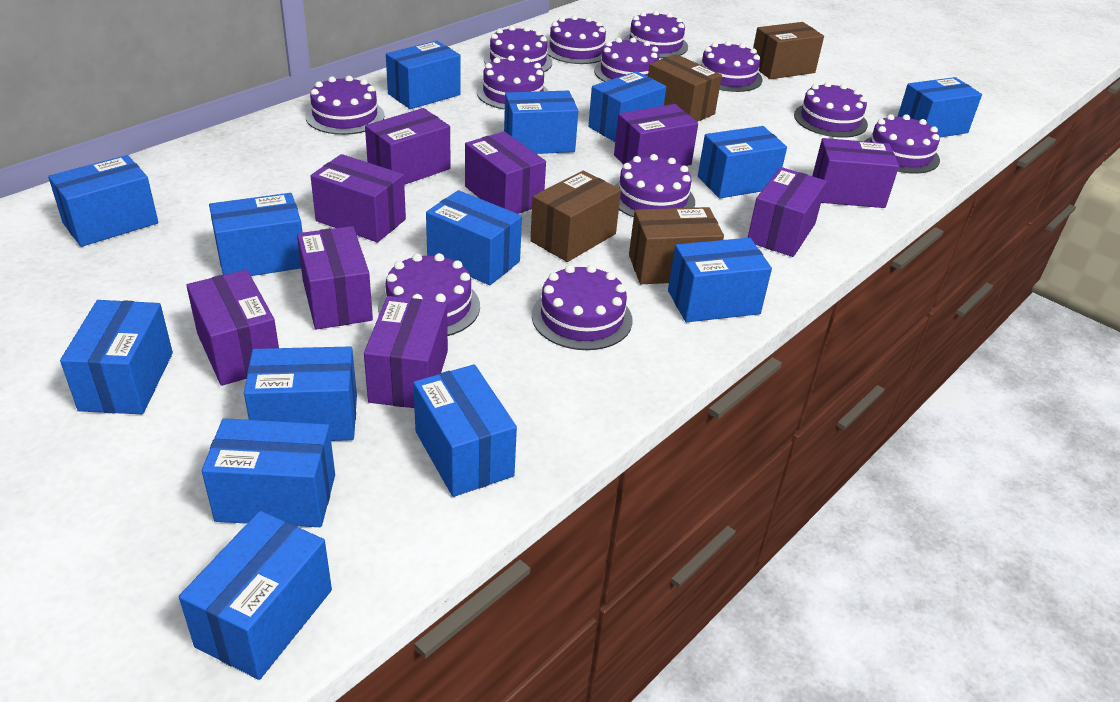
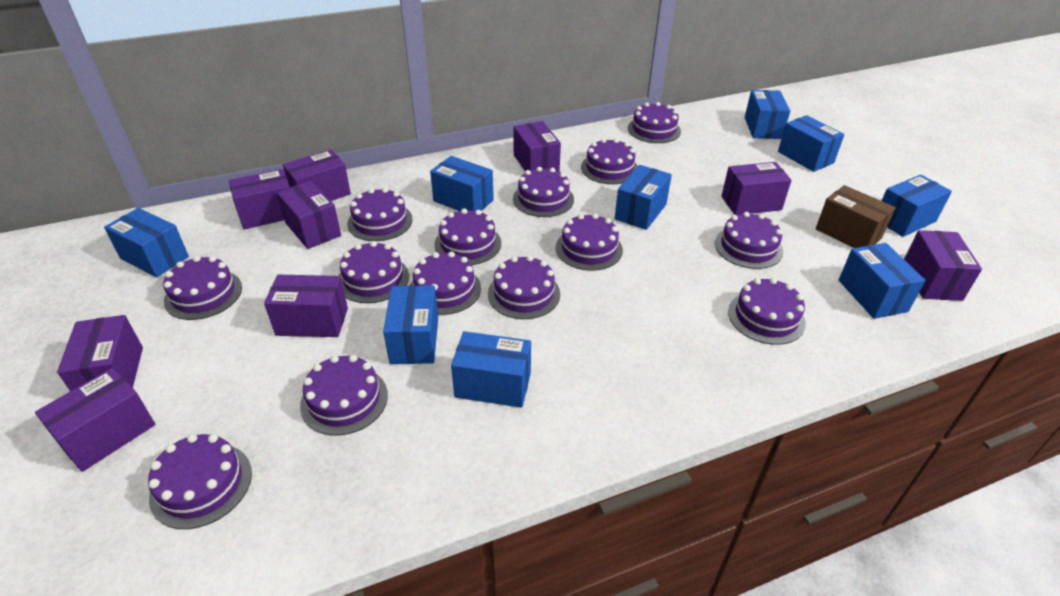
blue box: 14 -> 9
brown box: 4 -> 1
purple cake: 12 -> 14

